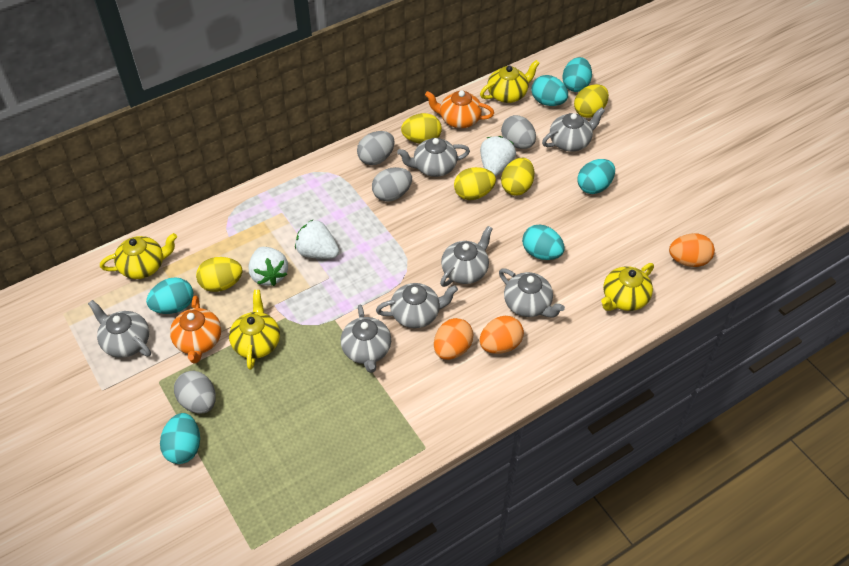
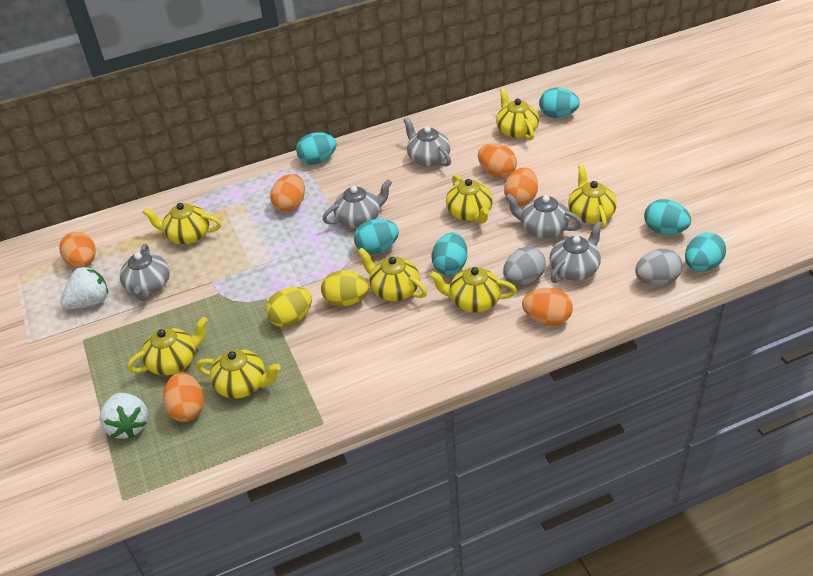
grey egg: 4 -> 2
grey teapot: 7 -> 5
orange egg: 3 -> 6
orange teapot: 2 -> 0
white strawberry: 3 -> 2
yellow egg: 5 -> 2
yellow teapot: 4 -> 8

